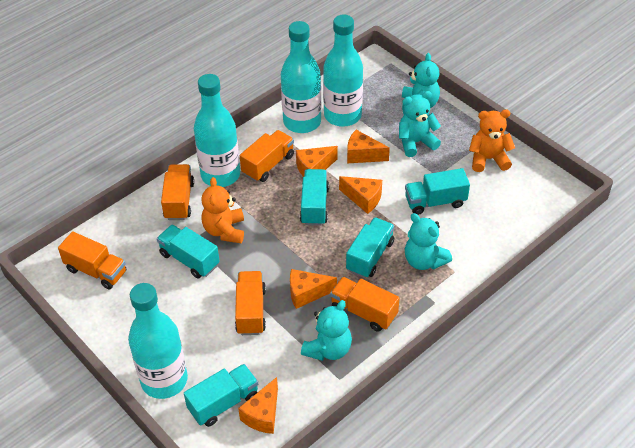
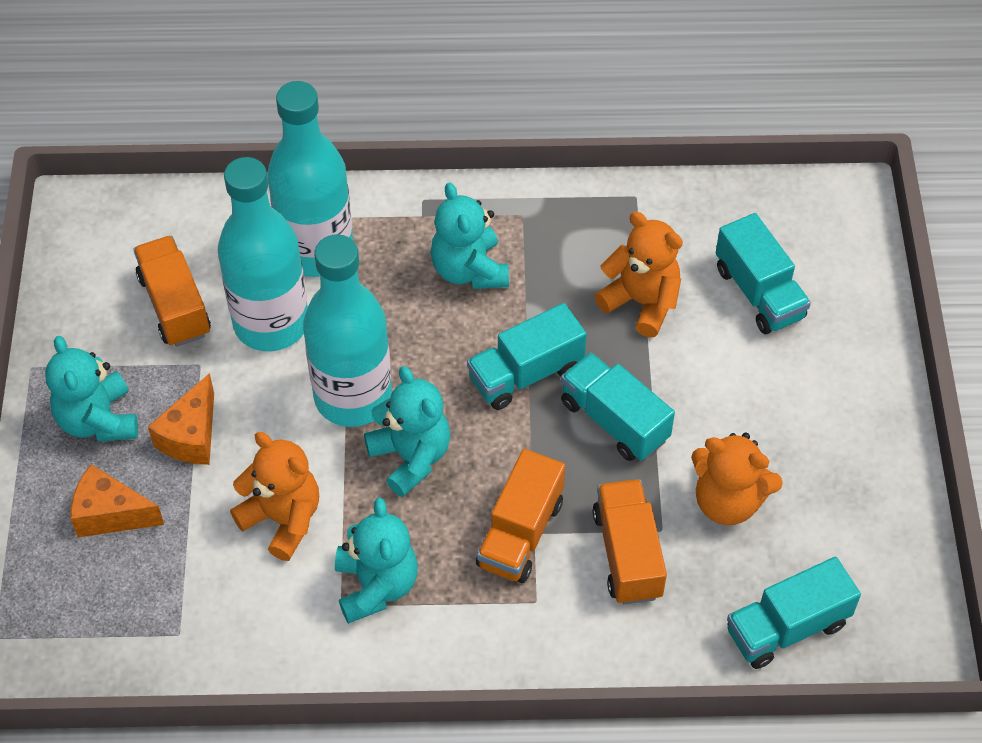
orange cheese: 5 -> 2
orange teddy bear: 2 -> 3
orange truck: 5 -> 3
turquoise bottle: 4 -> 3
turquoise truck: 5 -> 4

